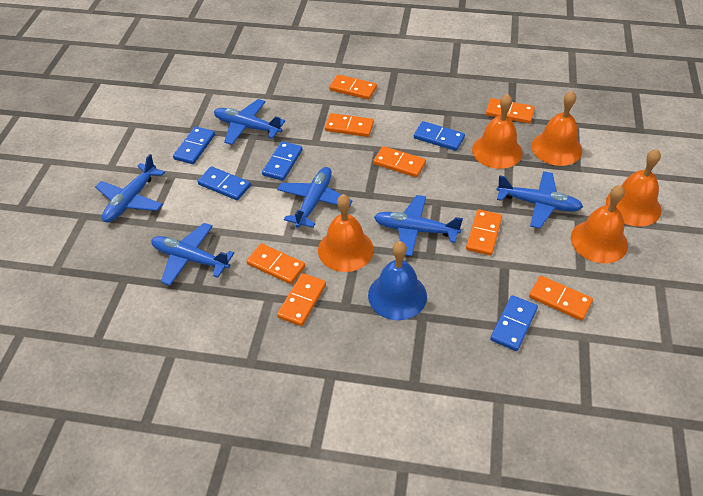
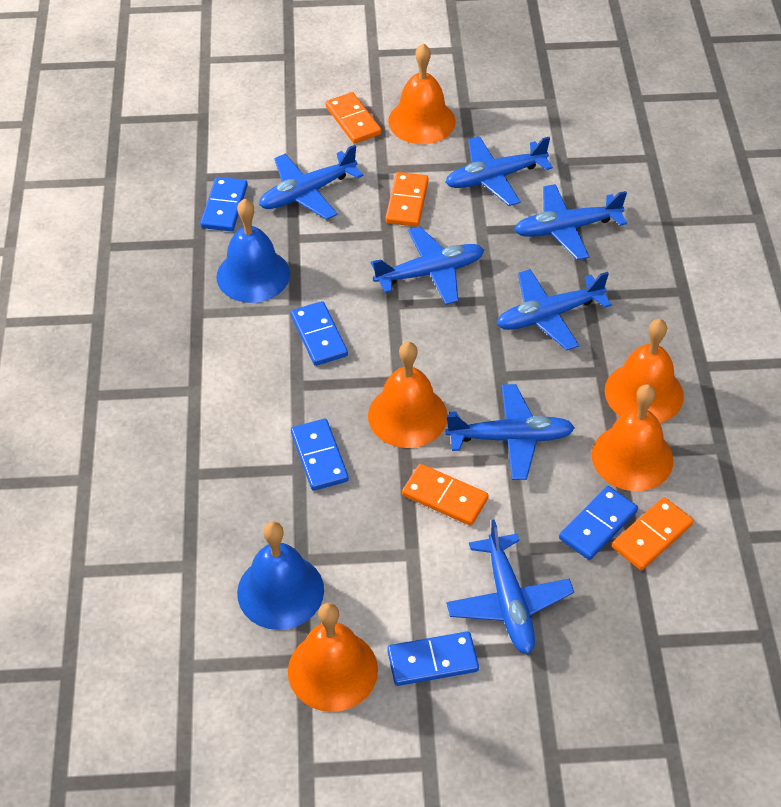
blue bell: 1 -> 2
blue plane: 6 -> 7
orange domino: 8 -> 4

